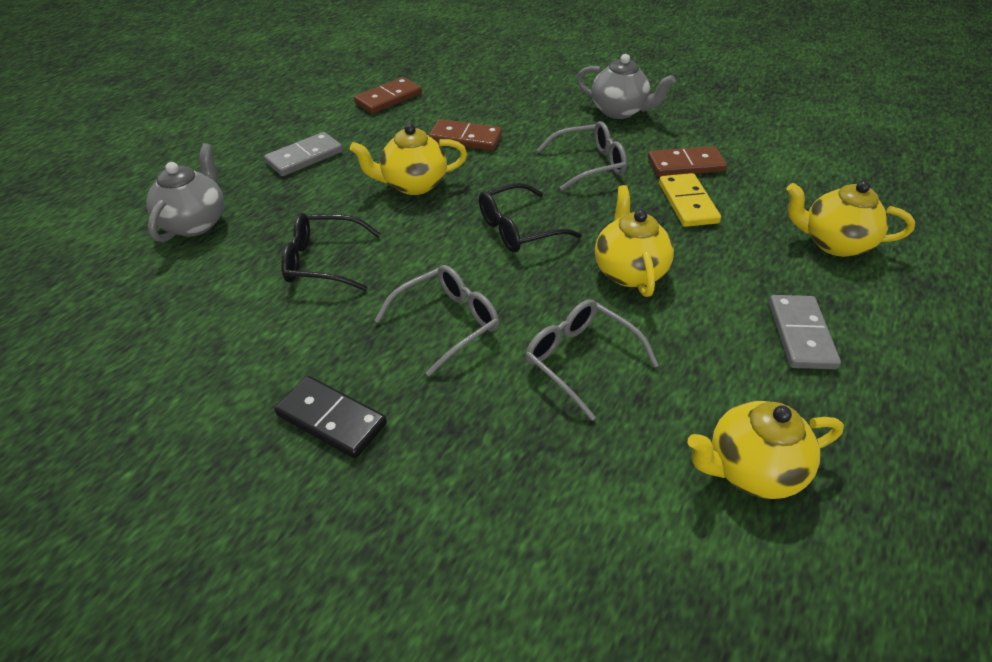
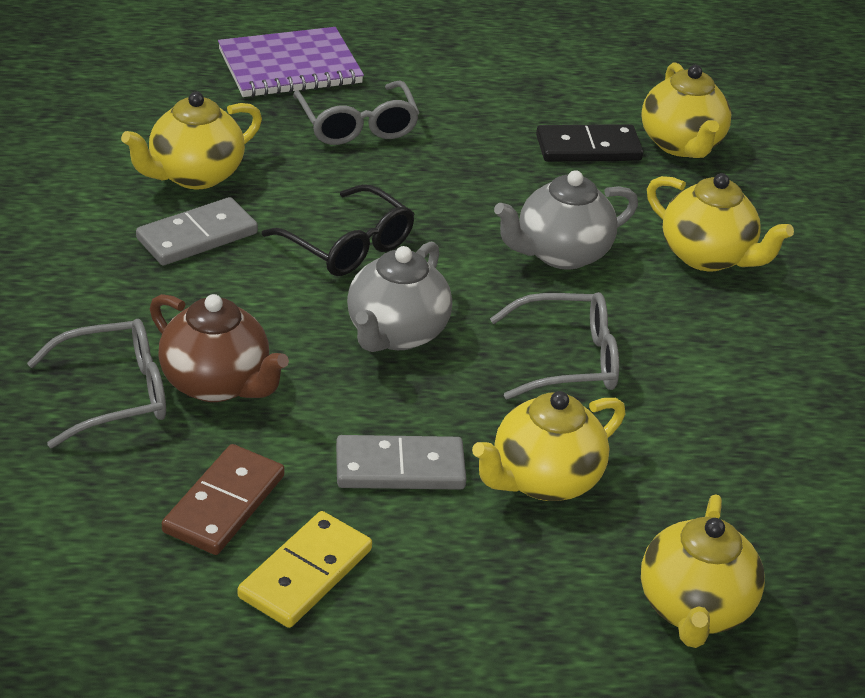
black glasses: 2 -> 1
brown domino: 3 -> 1
brown teapot: 0 -> 1
purple notebook: 0 -> 1
yellow teapot: 4 -> 5

